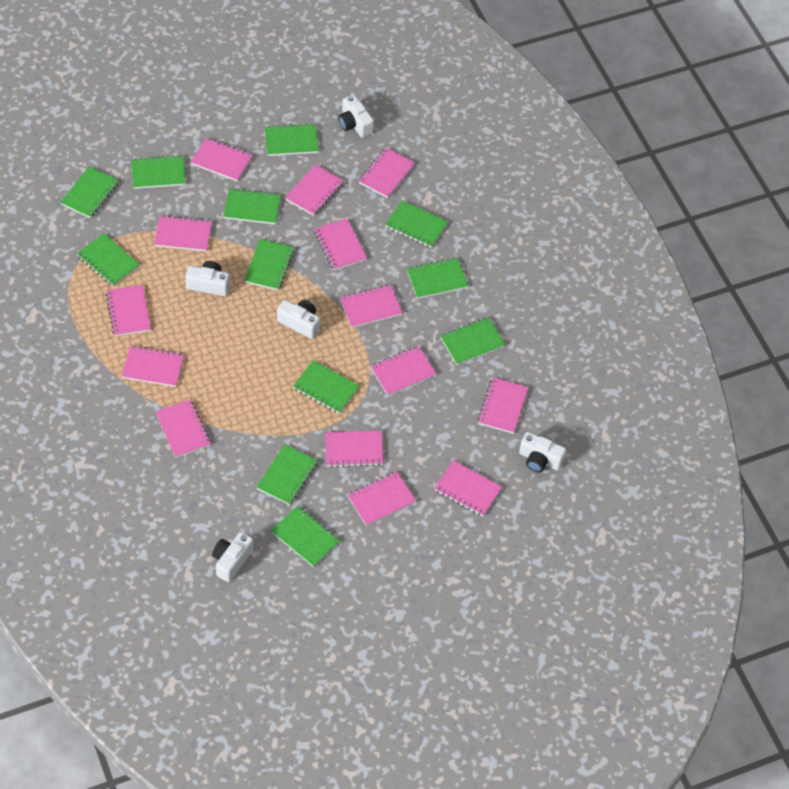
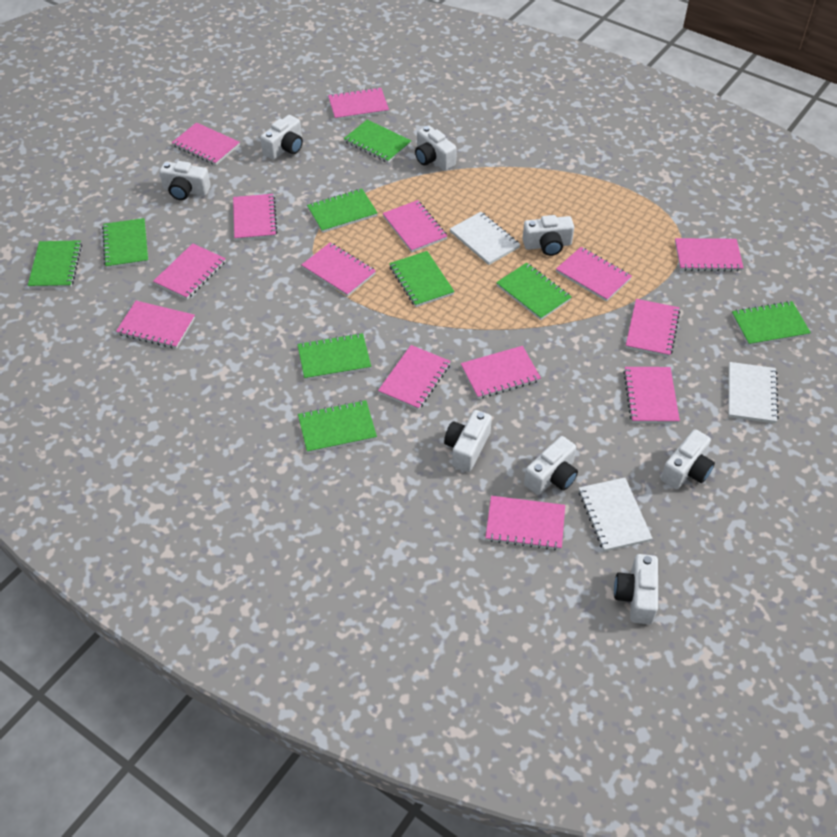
green notebook: 12 -> 9
white camera: 5 -> 8
white notebook: 0 -> 3

